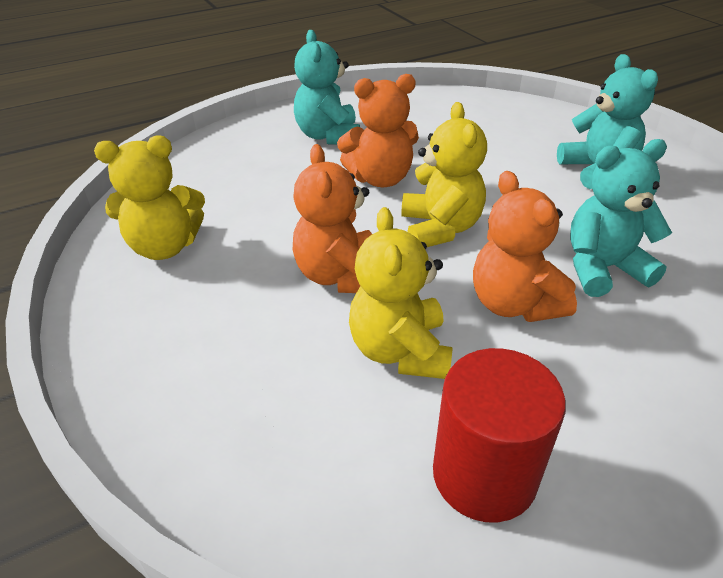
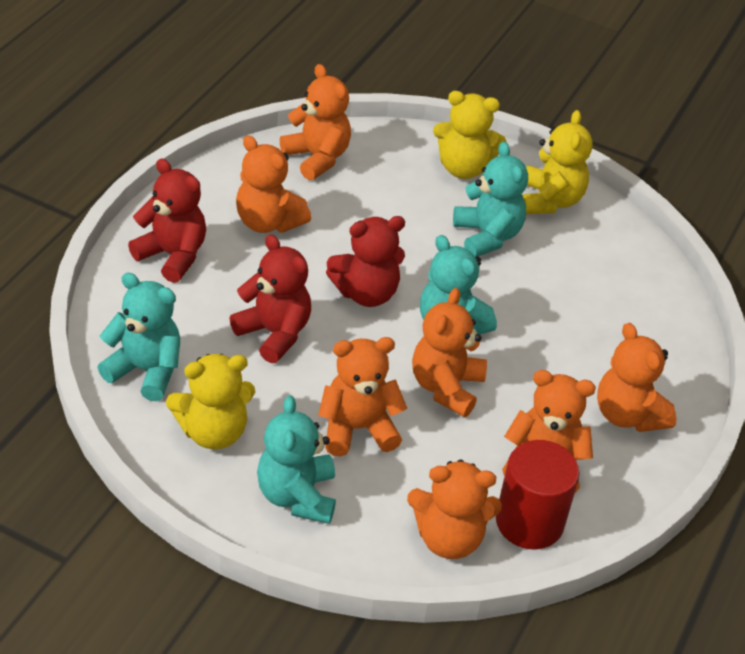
orange teddy bear: 3 -> 7
red teddy bear: 0 -> 3
turquoise teddy bear: 3 -> 4

